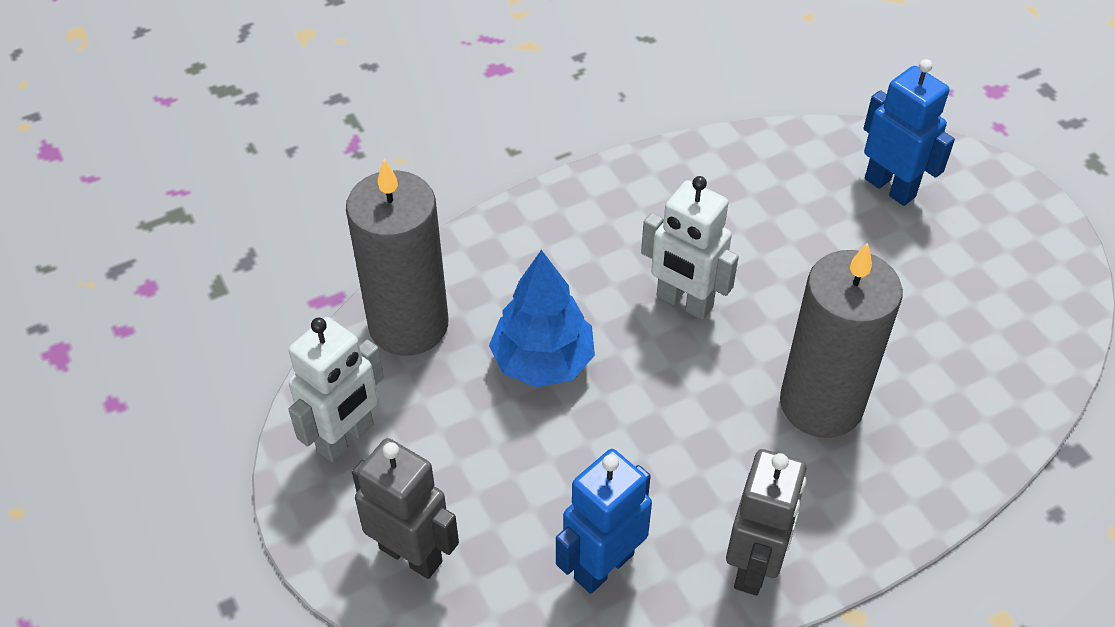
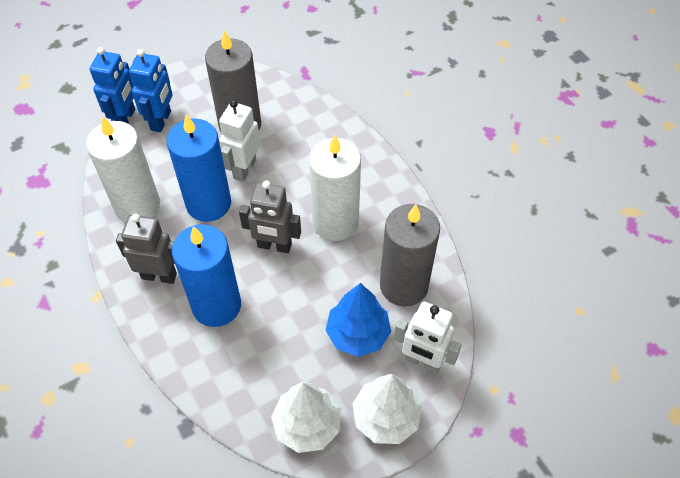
blue candle: 0 -> 2
white candle: 0 -> 2
white tree: 0 -> 2

